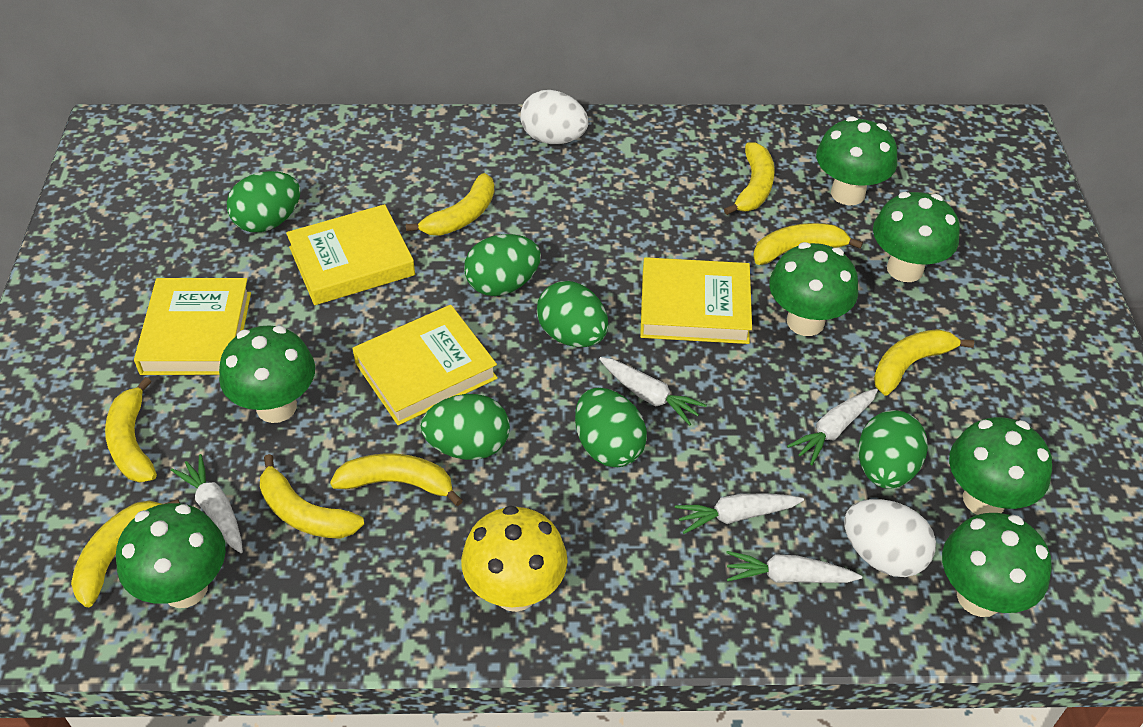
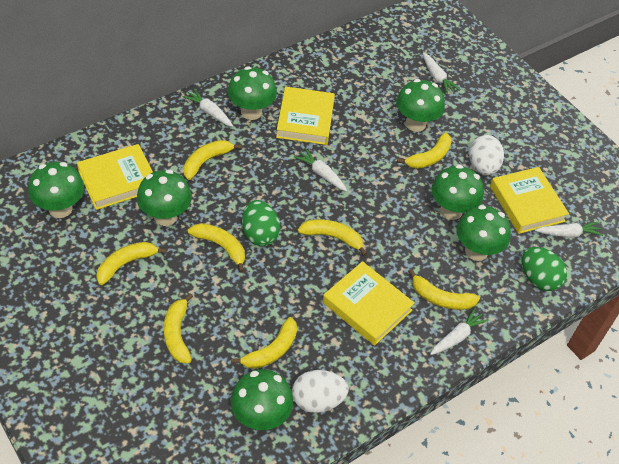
green egg: 6 -> 2
yellow mushroom: 1 -> 0

